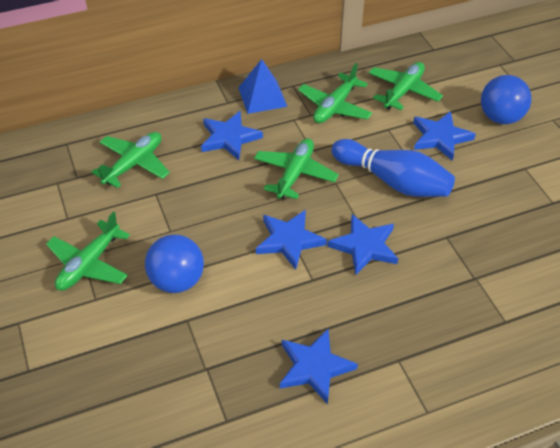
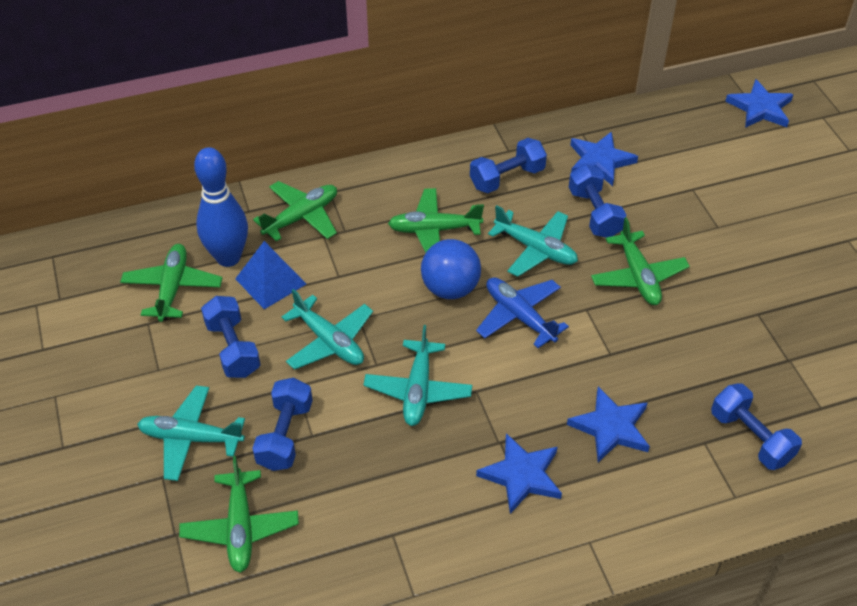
blue ball: 2 -> 1
blue dumbbell: 0 -> 5
blue plane: 0 -> 1
blue star: 5 -> 4
turquoise plane: 0 -> 4

